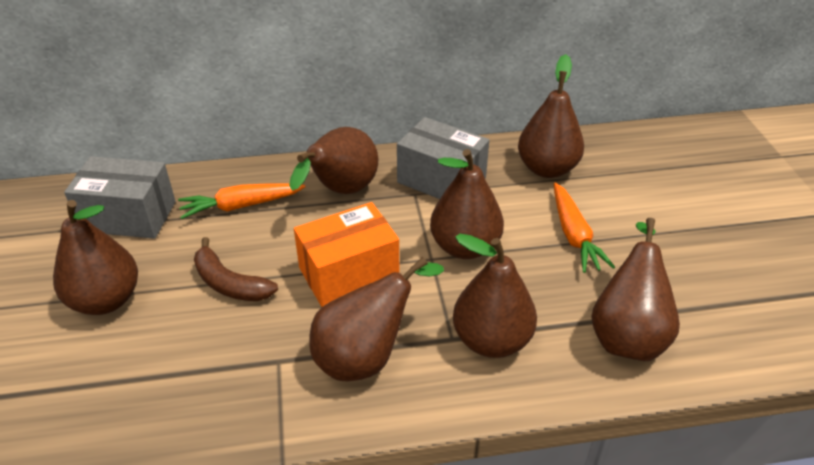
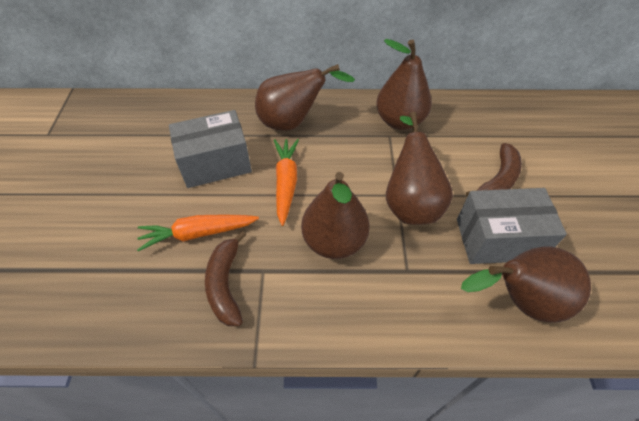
brown banana: 1 -> 2
brown pear: 7 -> 5
orange box: 1 -> 0

